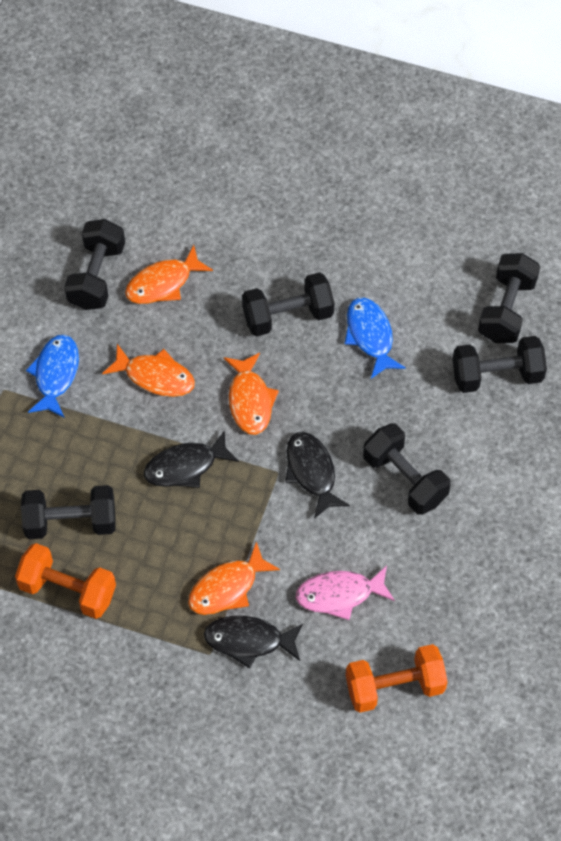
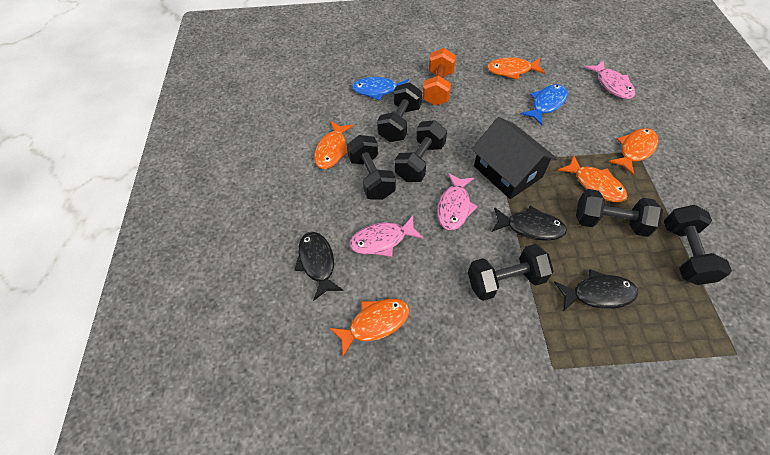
black house: 0 -> 1
orange dumbbell: 2 -> 1
orange fish: 4 -> 5
pink fish: 1 -> 3

